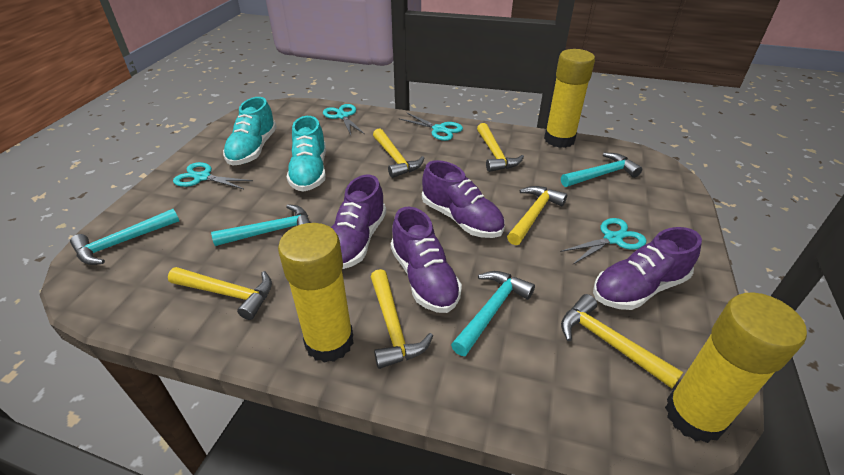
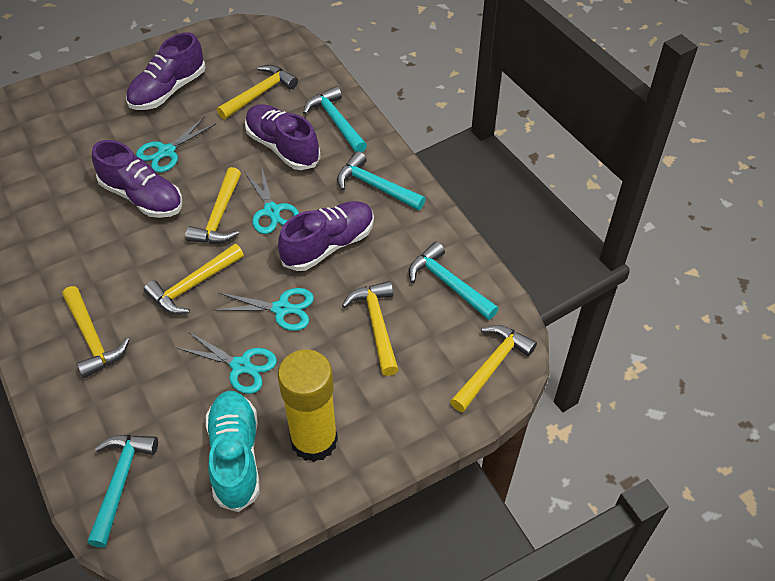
turquoise shoe: 2 -> 1
yellow glue stick: 3 -> 1

